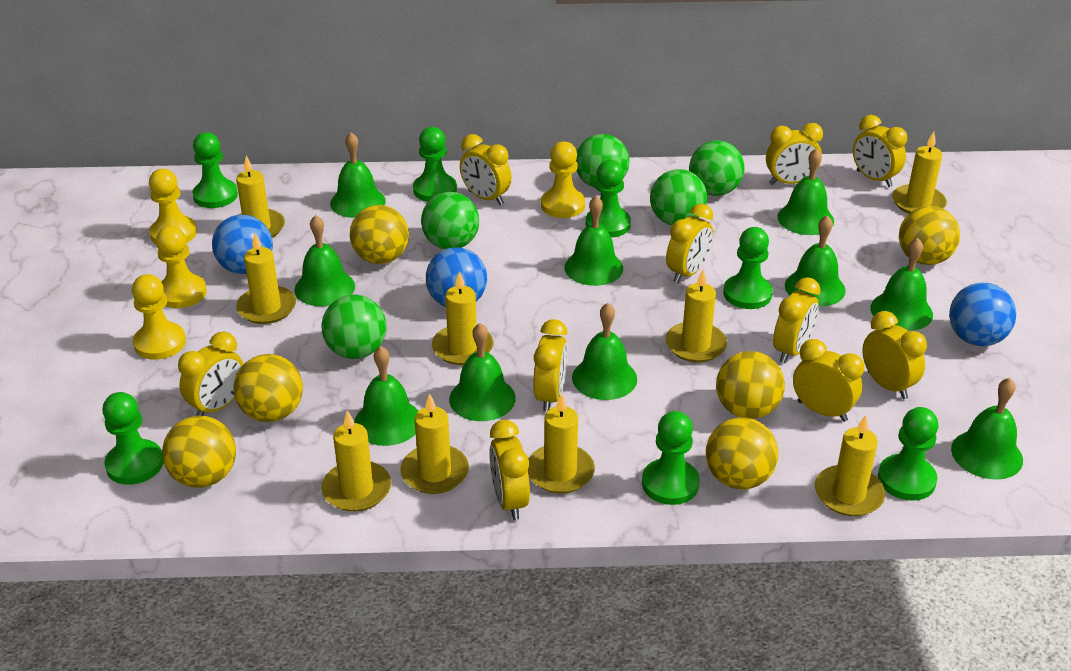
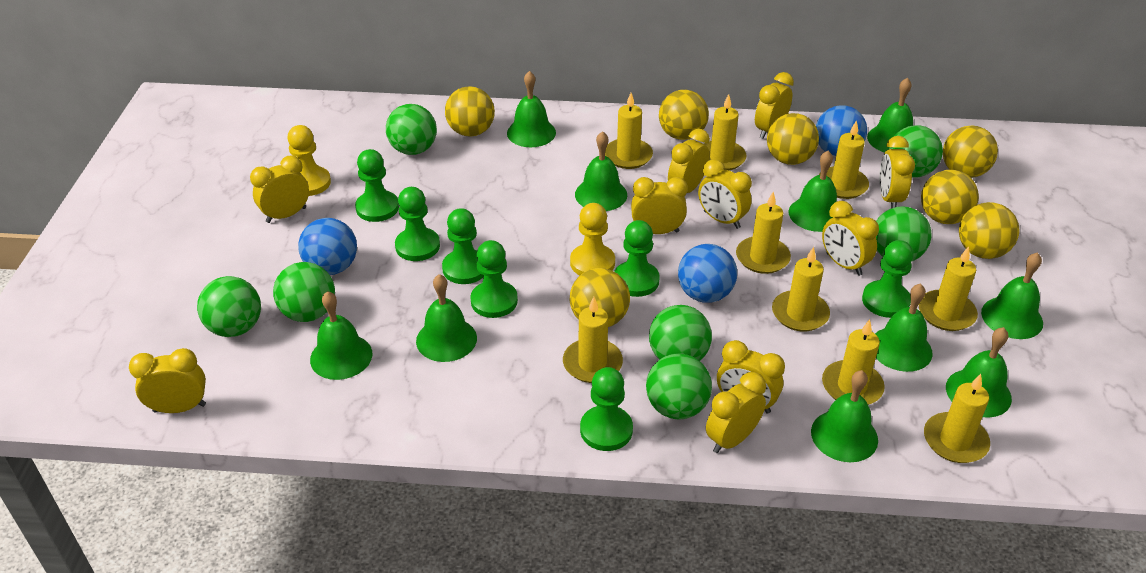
green ball: 5 -> 7
yellow ball: 6 -> 7
yellow pawn: 4 -> 2

